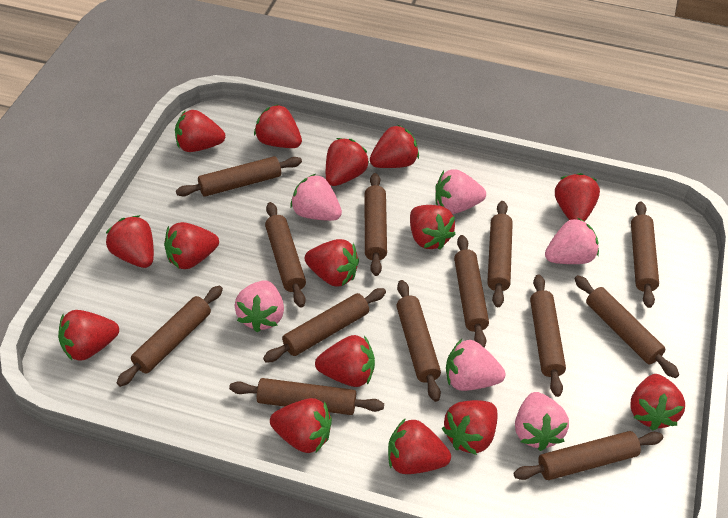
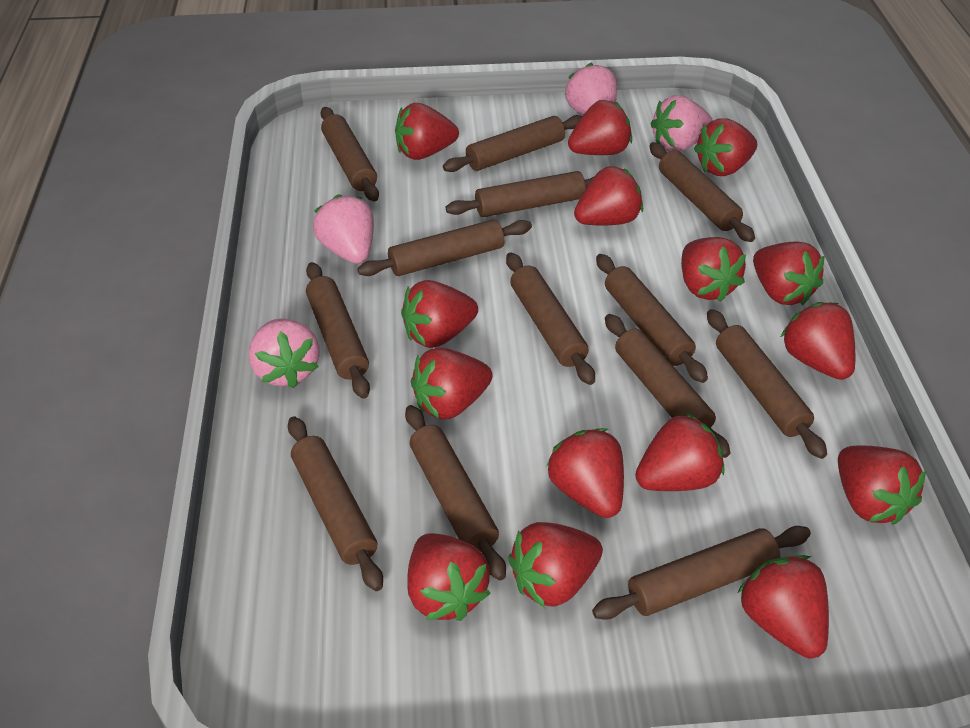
pink strawberry: 6 -> 4

